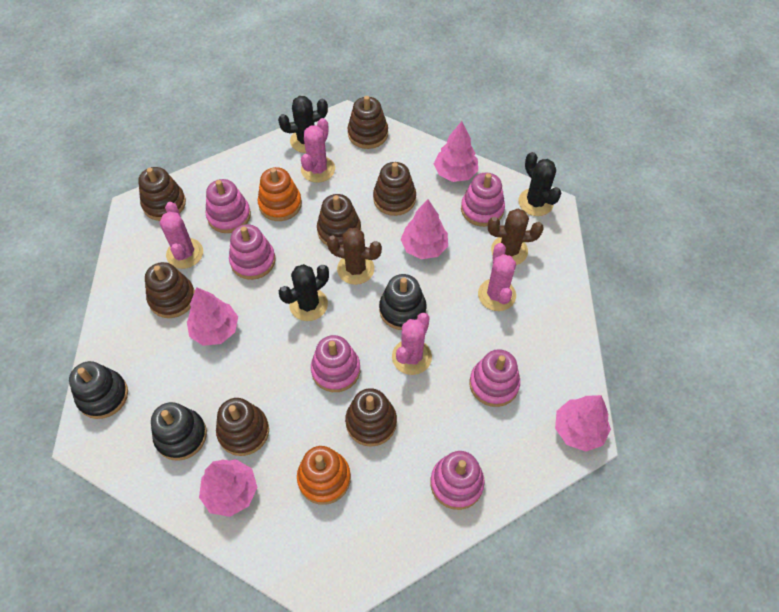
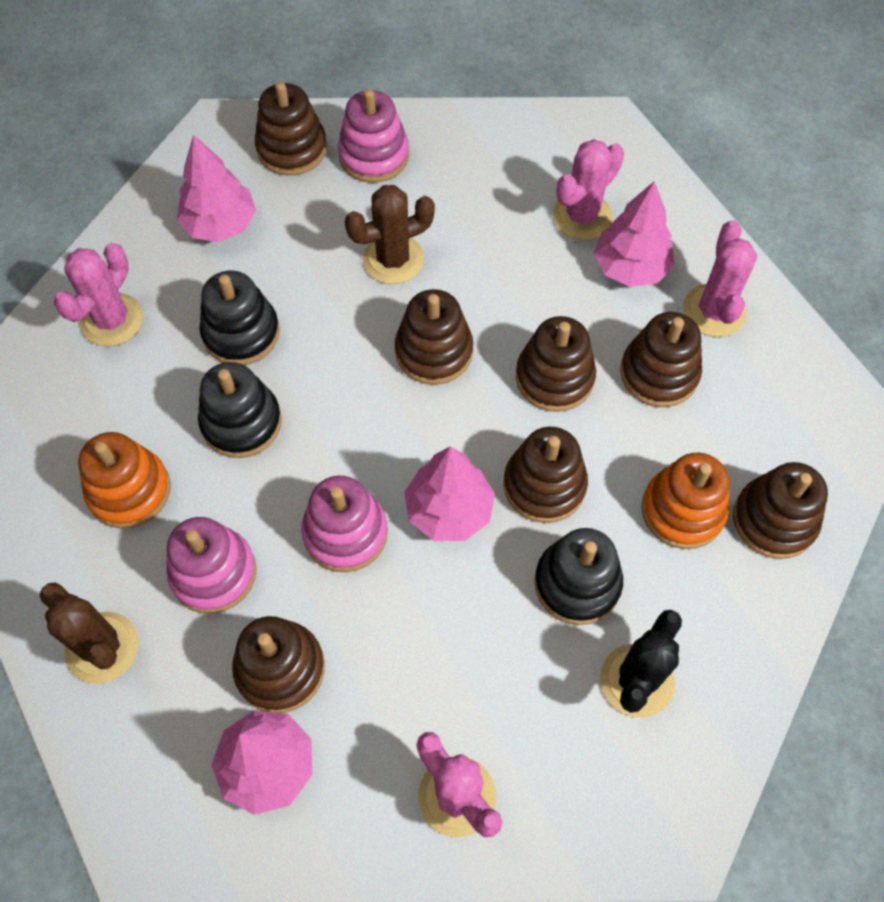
black cactus: 3 -> 1
pink stacking toy: 6 -> 3
pink tree: 5 -> 4

